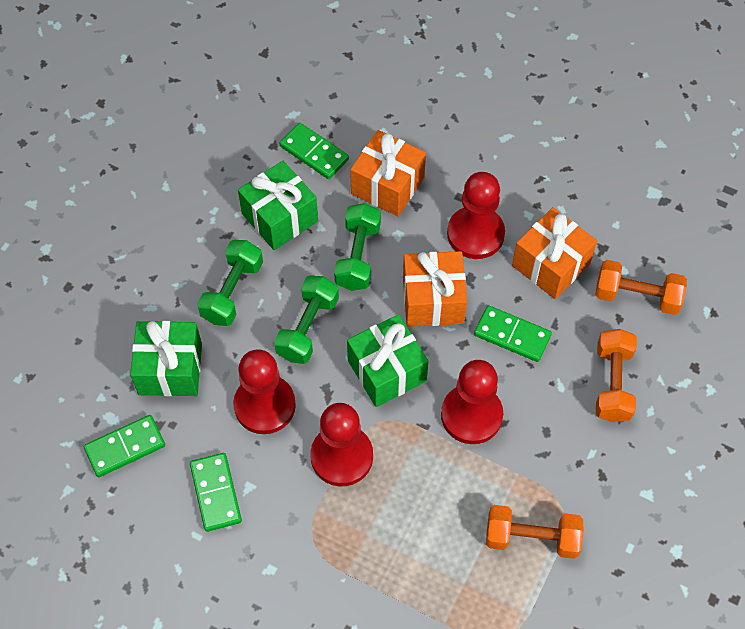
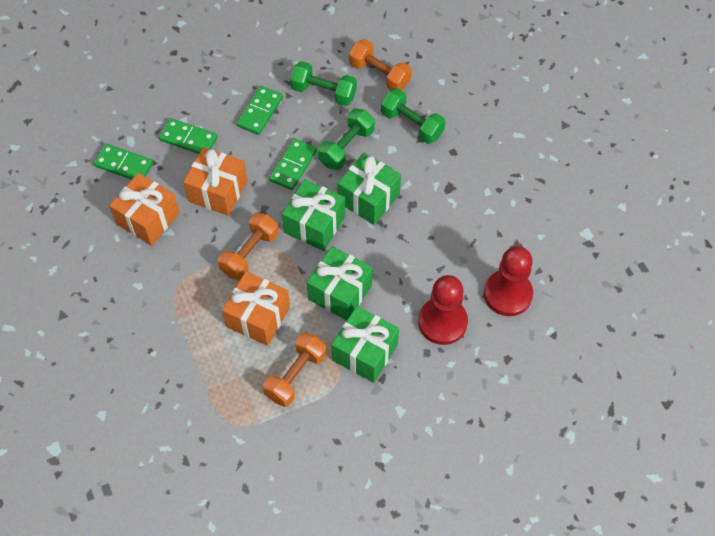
green gift: 3 -> 4
red pawn: 4 -> 2

